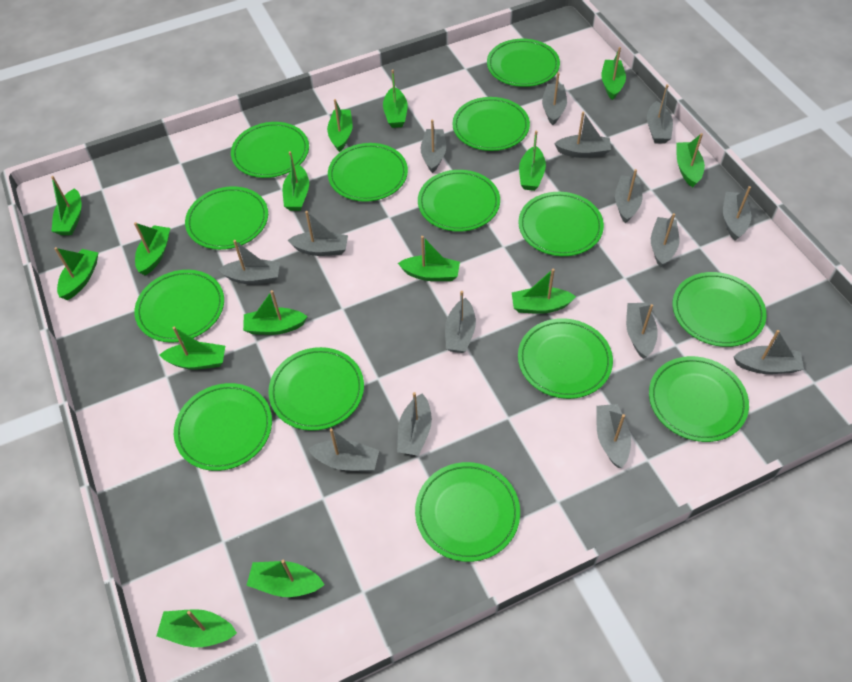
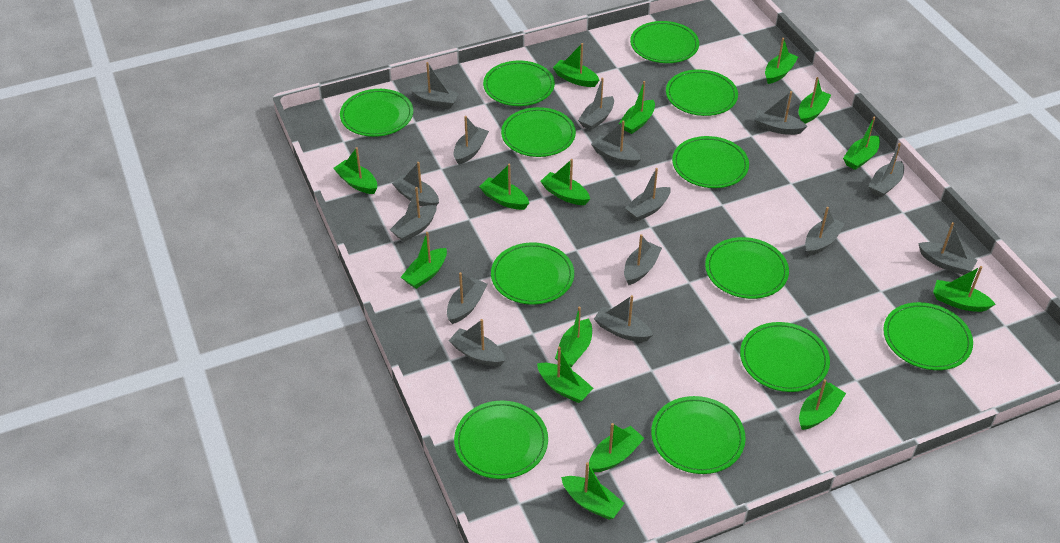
green plate: 14 -> 12

